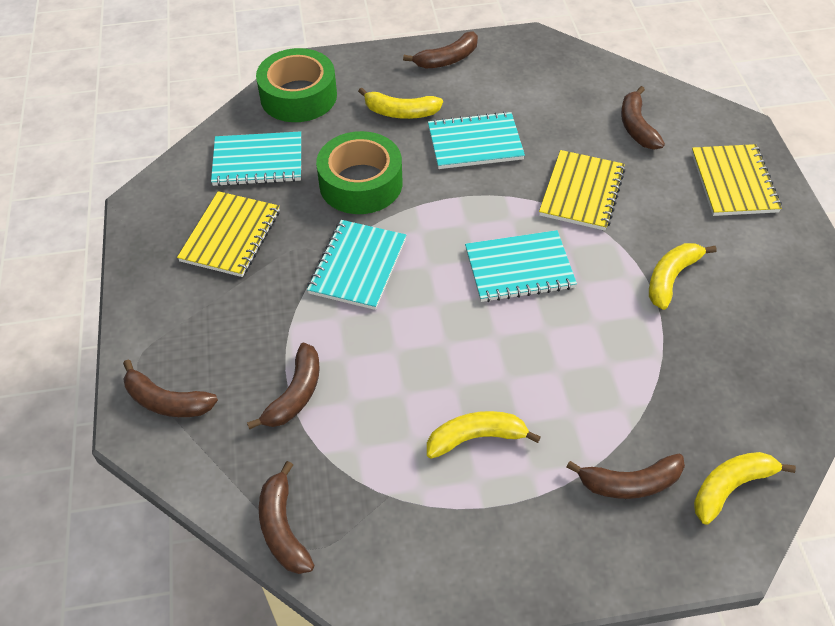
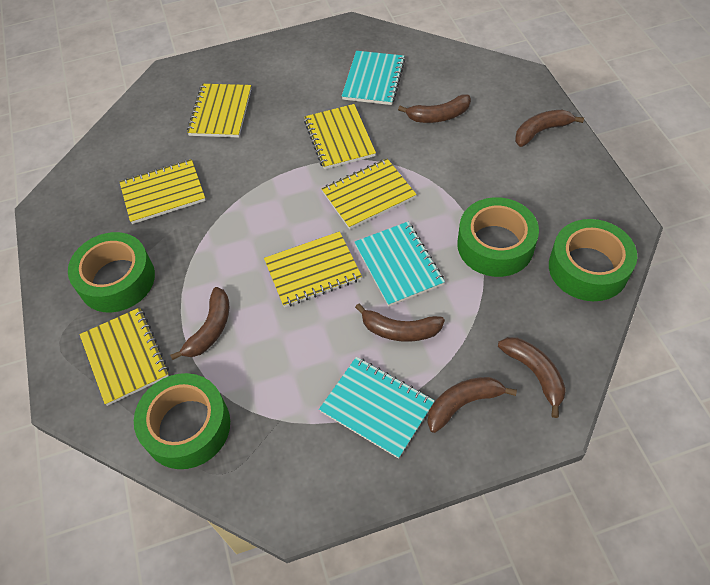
green tape: 2 -> 4
turquoise notebook: 4 -> 3
yellow banana: 4 -> 0
yellow notebook: 3 -> 6

